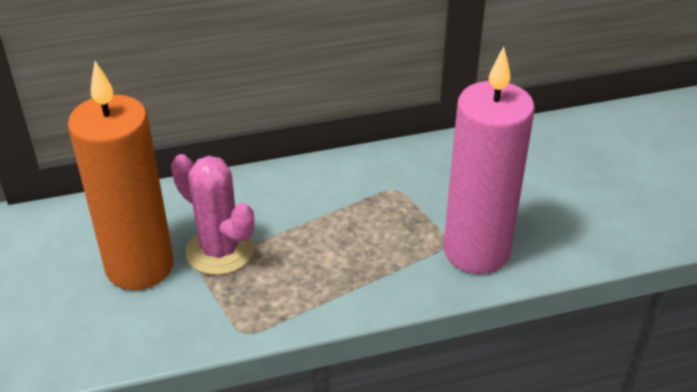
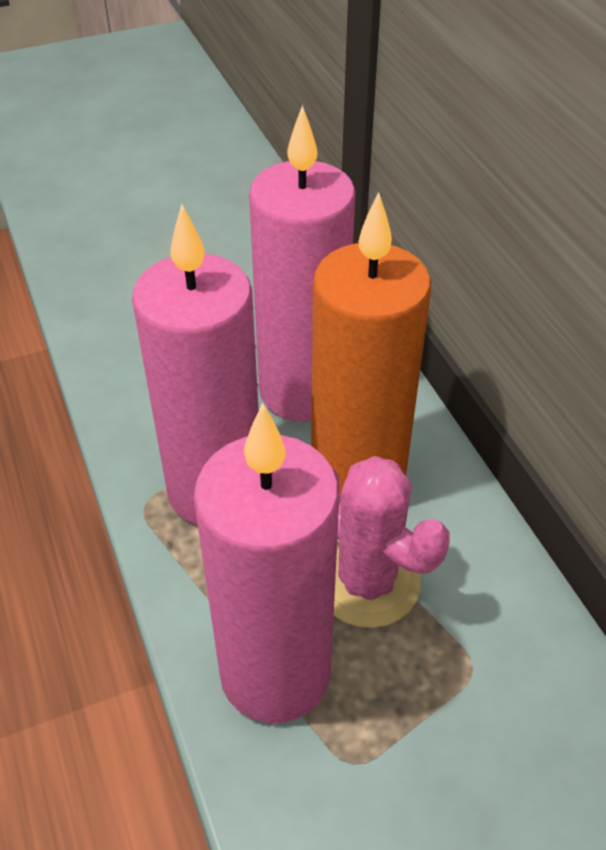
pink candle: 1 -> 3

